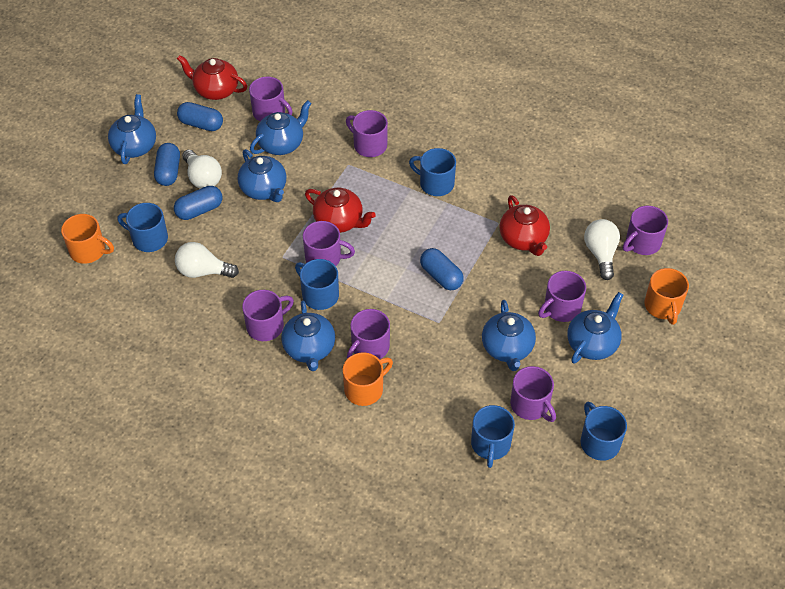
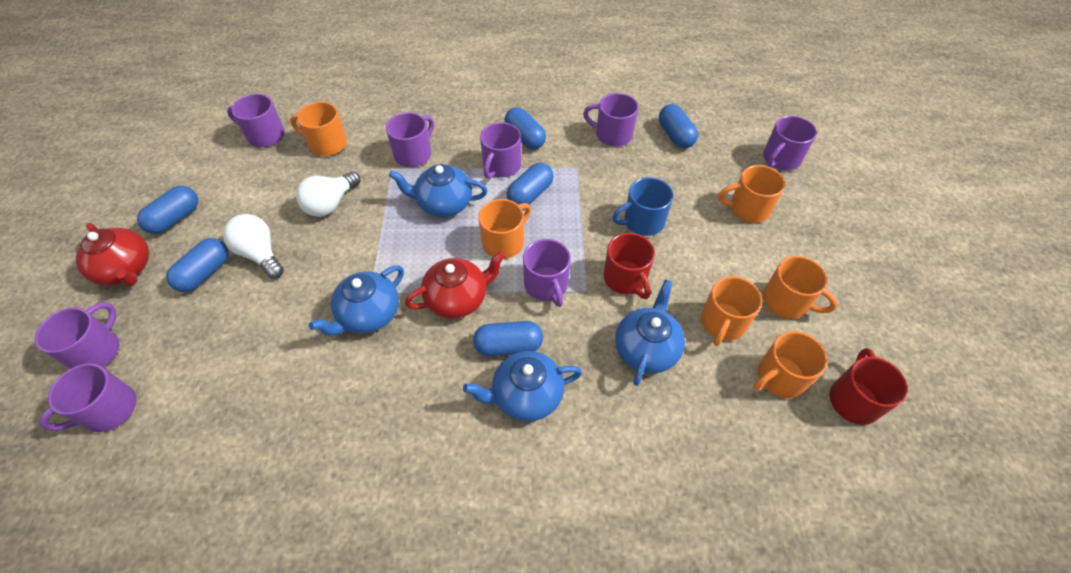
blue capsule: 4 -> 6
blue mug: 5 -> 1
blue teapot: 6 -> 4
orange mug: 3 -> 6
red mug: 0 -> 2
red teapot: 3 -> 2
white light bulb: 3 -> 2

